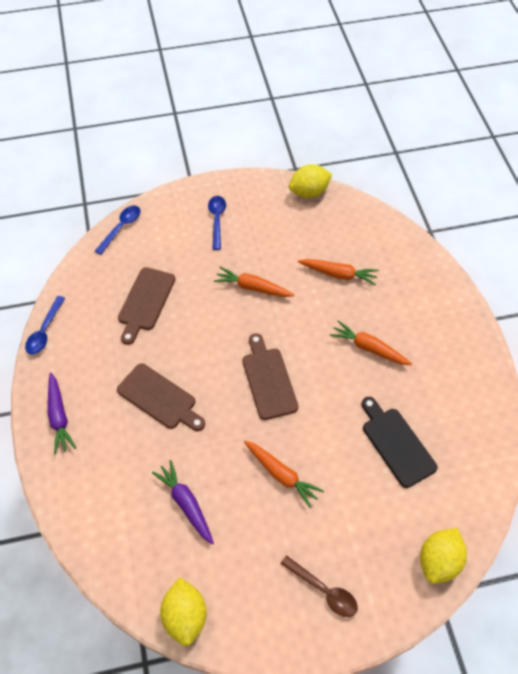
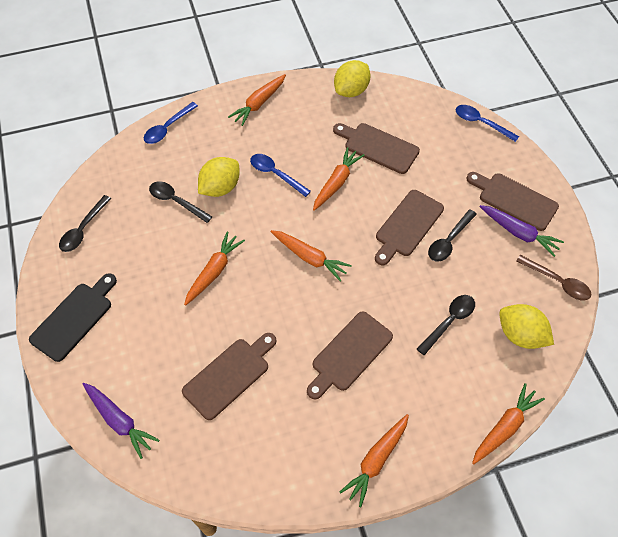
black spoon: 0 -> 4
brown cutting board: 3 -> 5
orange carrot: 4 -> 6

